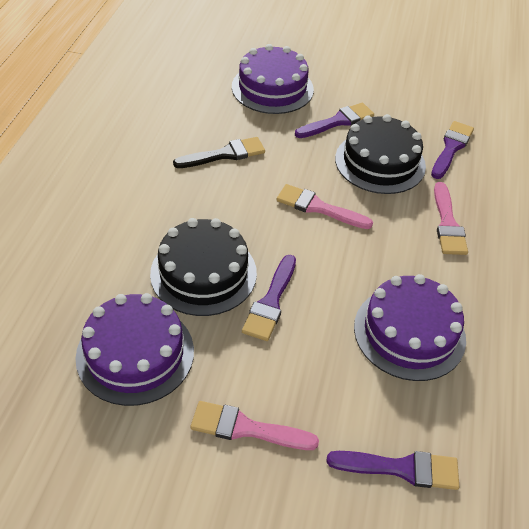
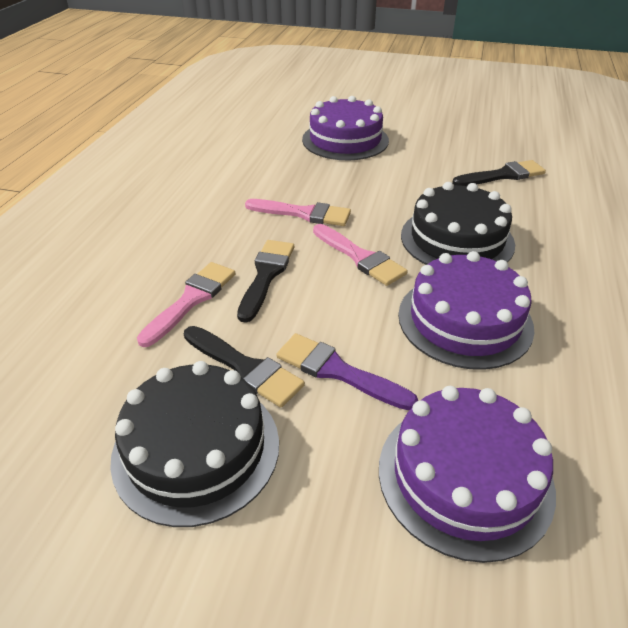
black brush: 1 -> 3
purple brush: 4 -> 1

